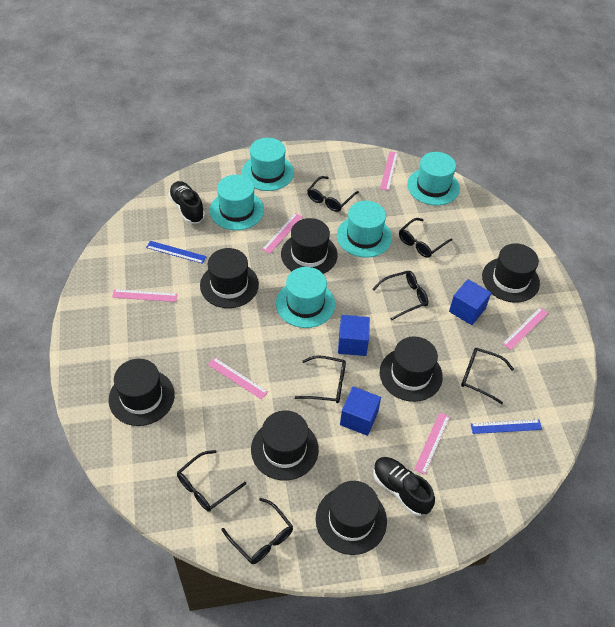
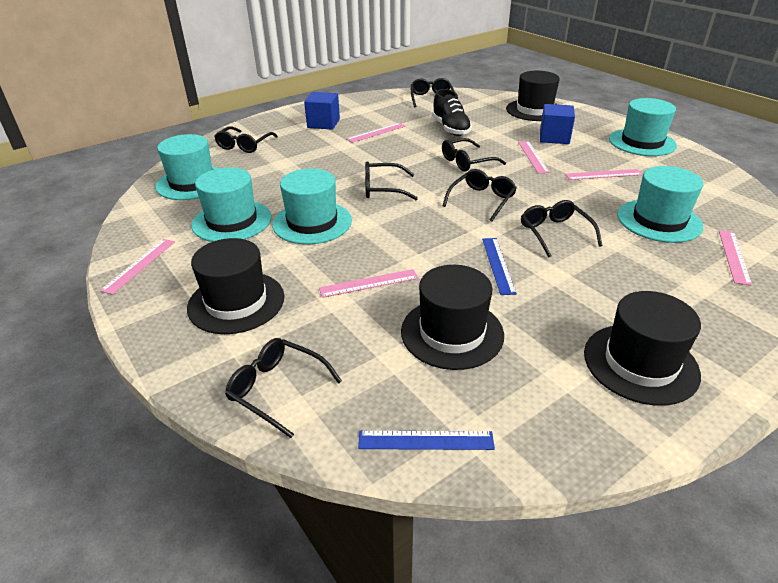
black hat: 7 -> 4
black shoe: 2 -> 1
blue cube: 3 -> 2

